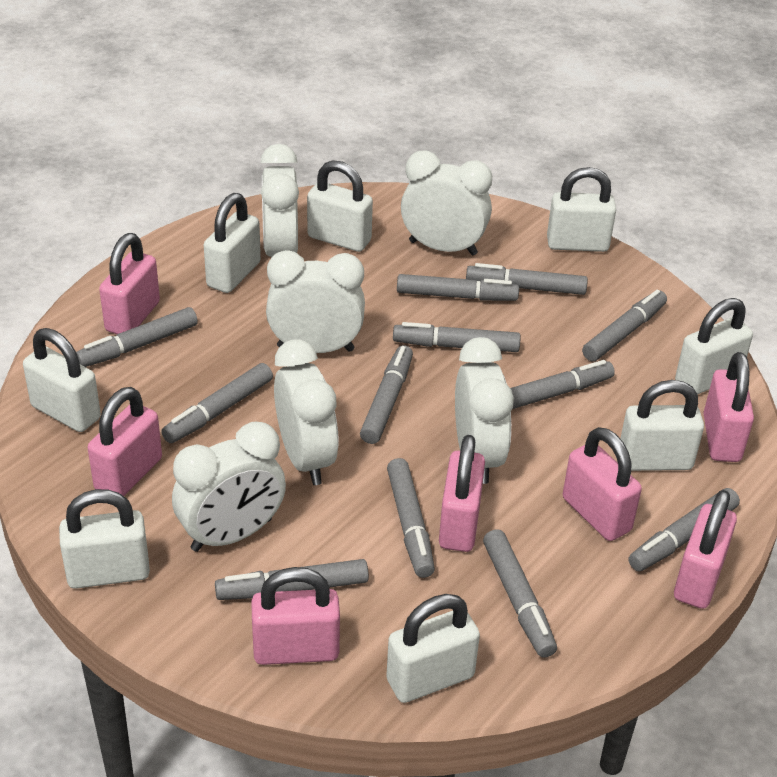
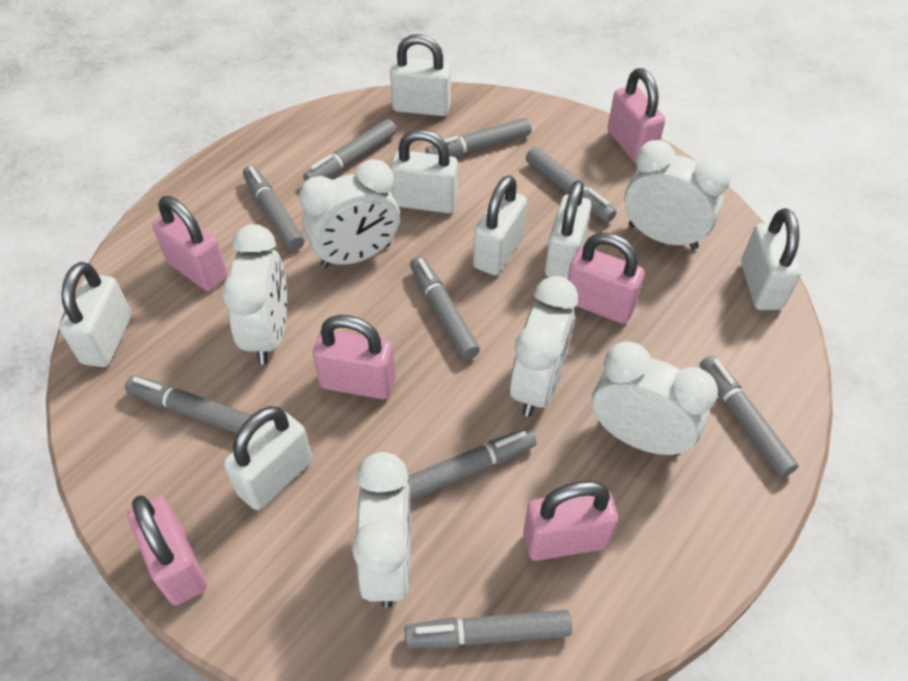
grey marker: 12 -> 9
pink padlock: 7 -> 6
white padlock: 8 -> 7

